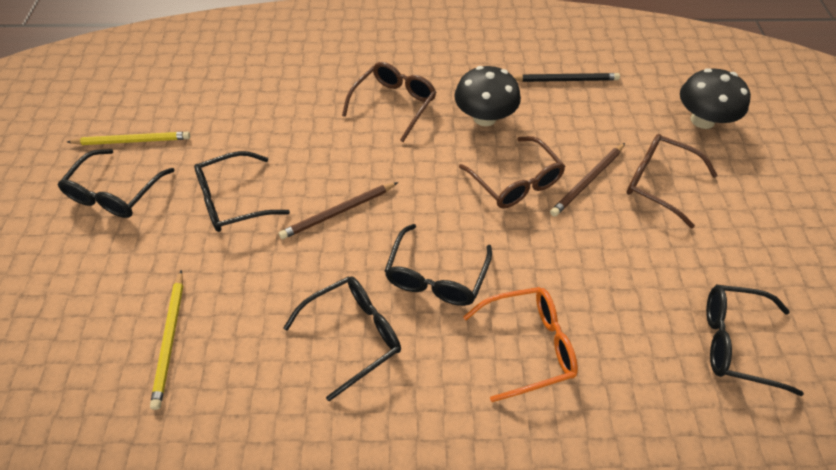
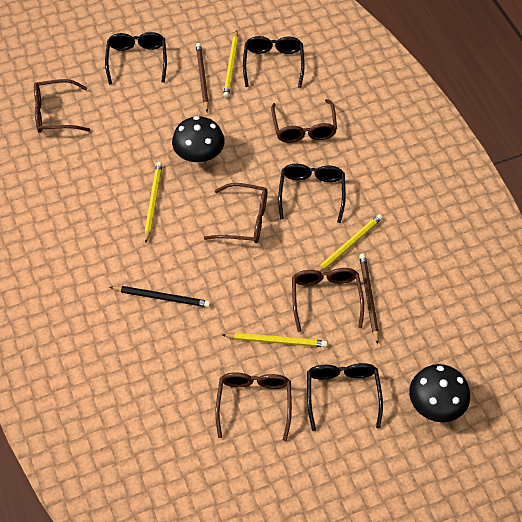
black glasses: 5 -> 4
brown glasses: 3 -> 5
orange glasses: 1 -> 0
yellow pencil: 2 -> 4

